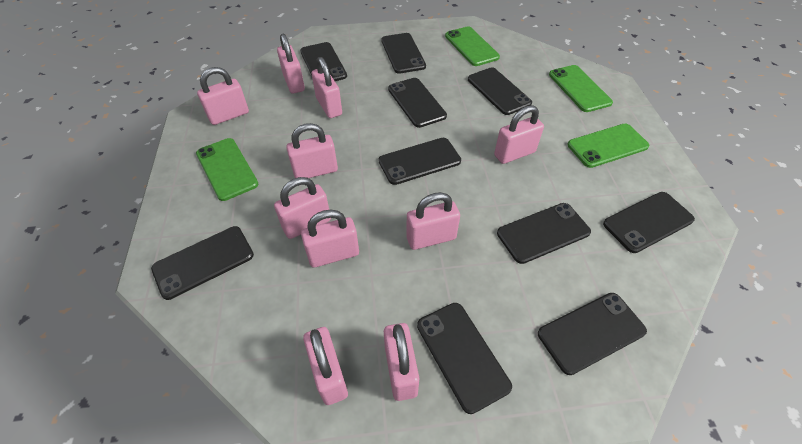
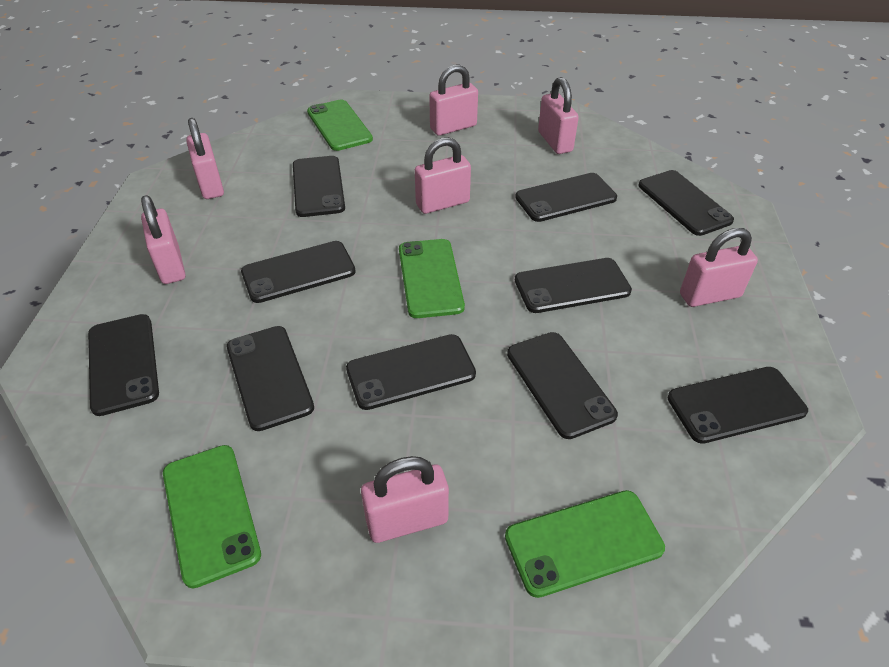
pink padlock: 10 -> 7

